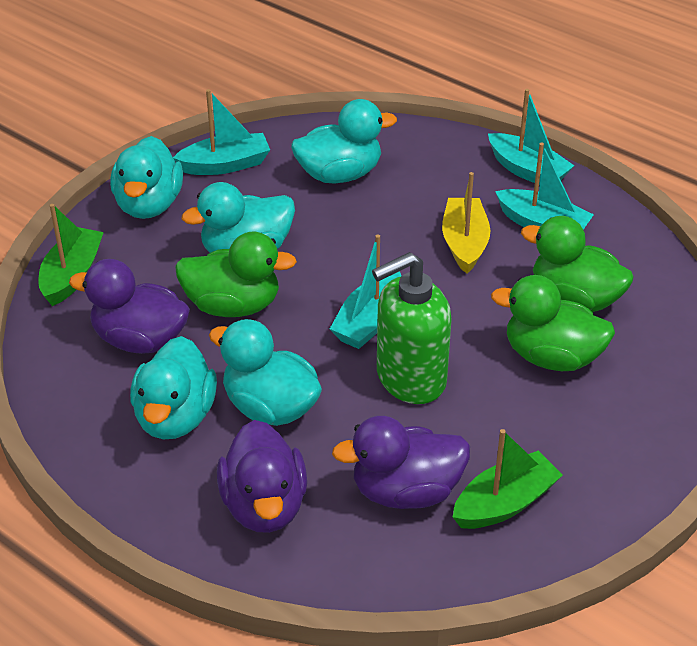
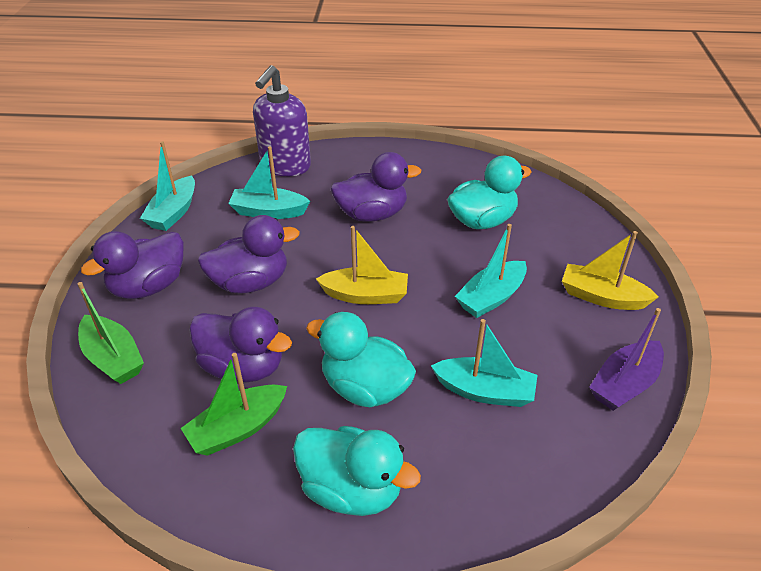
green duck: 3 -> 0
green soap dispenser: 1 -> 0
purple boat: 0 -> 1
purple duck: 3 -> 4
purple soap dispenser: 0 -> 1
turquoise duck: 5 -> 3
yellow boat: 1 -> 2

